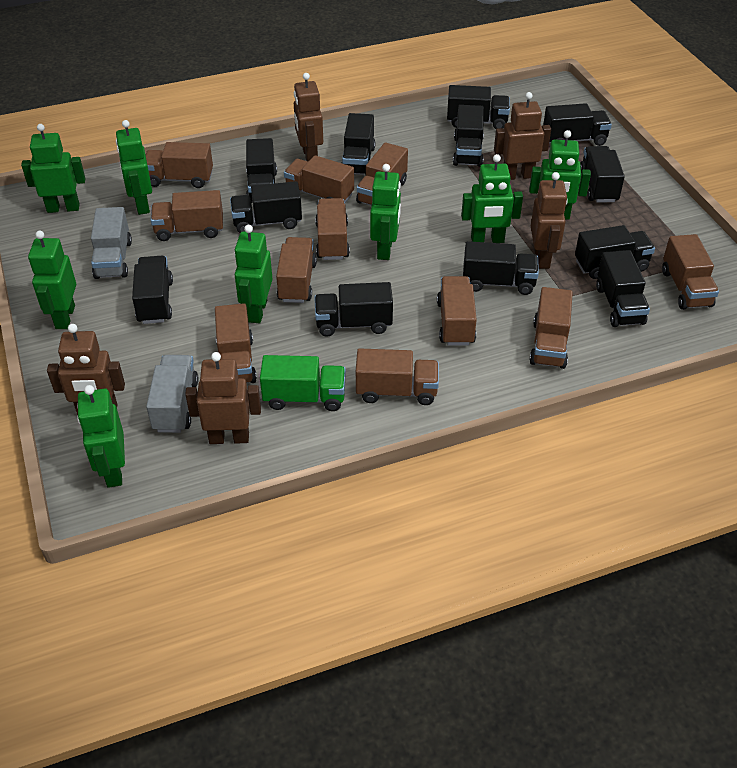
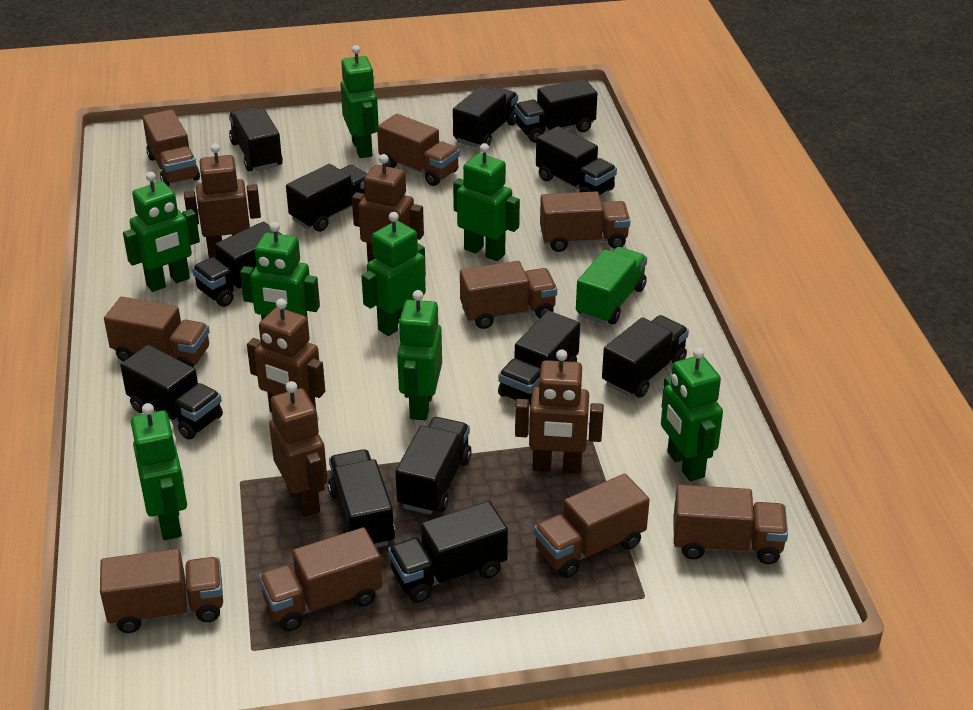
brown truck: 11 -> 9
grey truck: 2 -> 0

